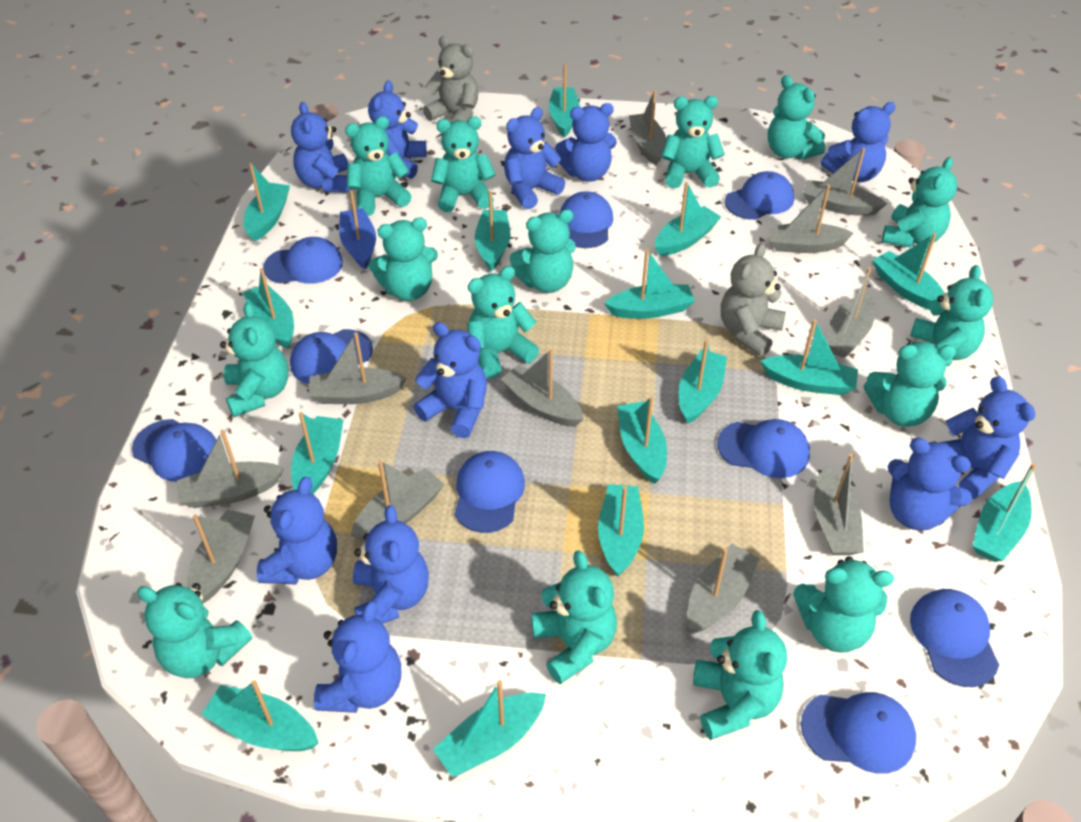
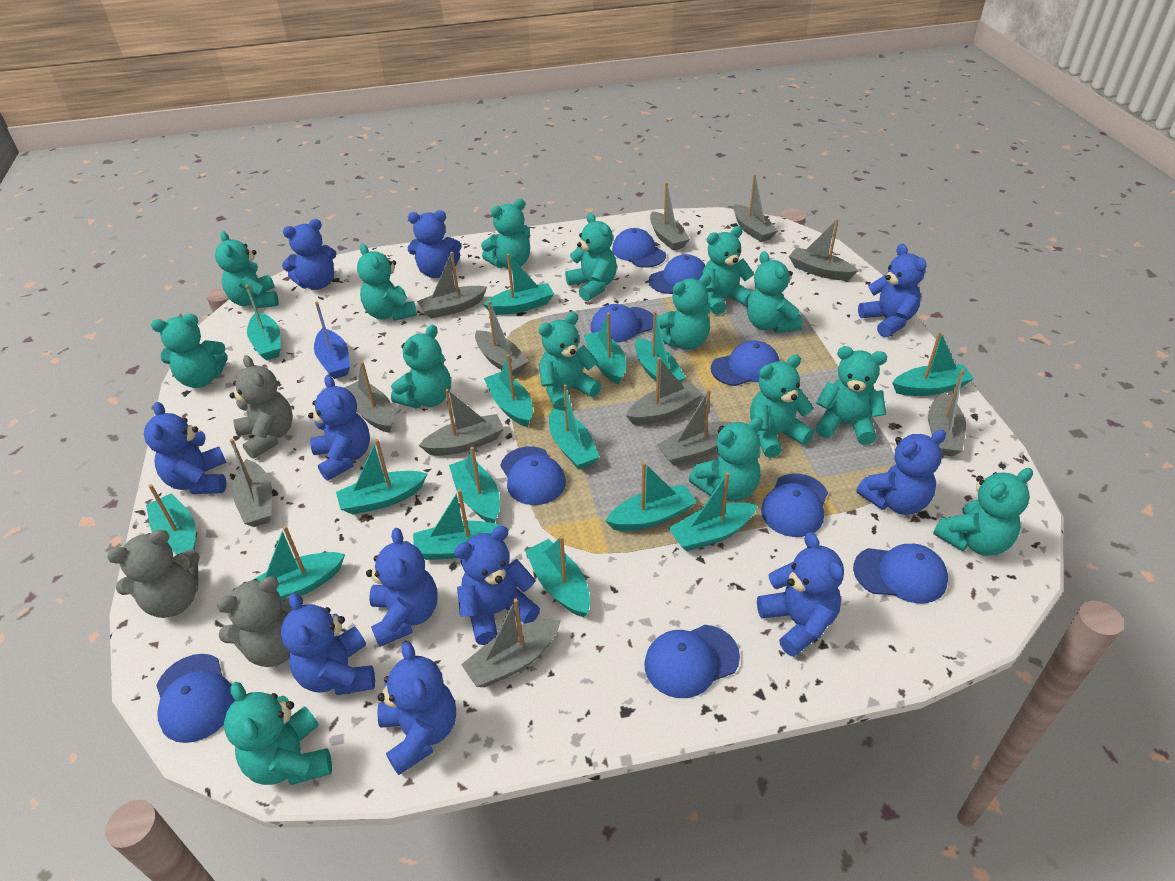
grey boat: 11 -> 12
grey teddy bear: 2 -> 3

